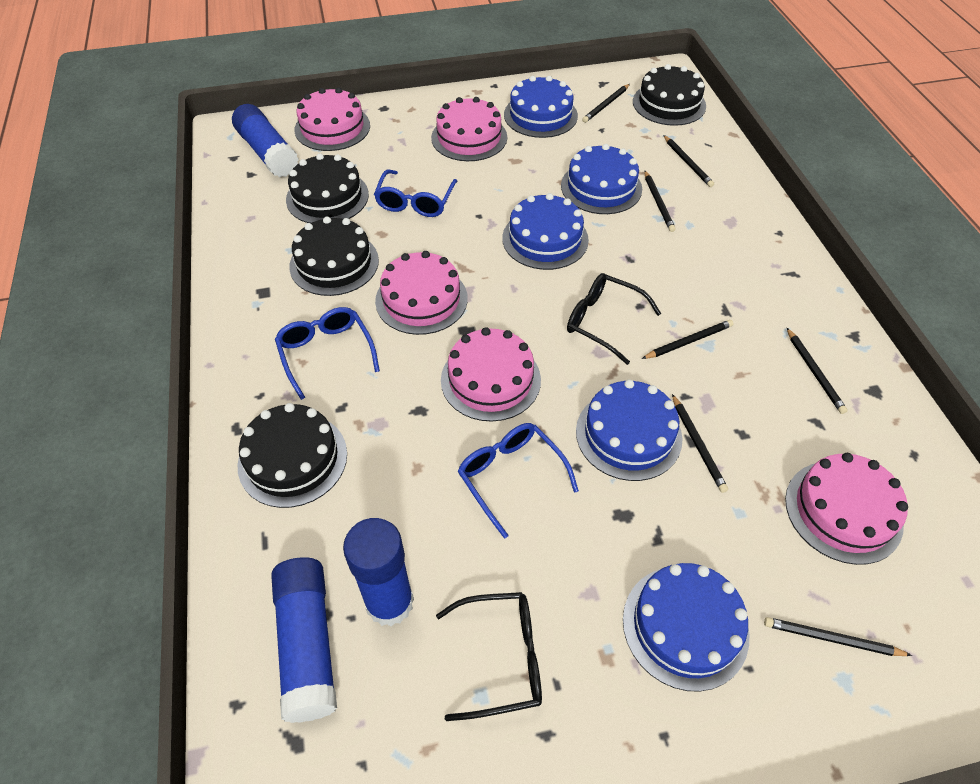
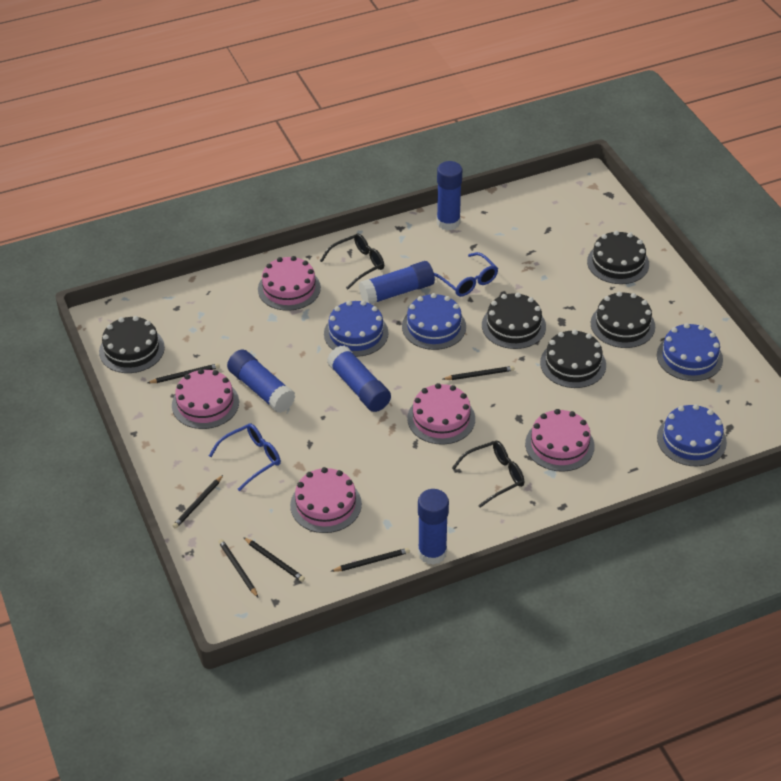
black cake: 4 -> 5
black pencil: 7 -> 6
blue cake: 5 -> 4
blue glasses: 3 -> 2
blue glue stick: 3 -> 5

